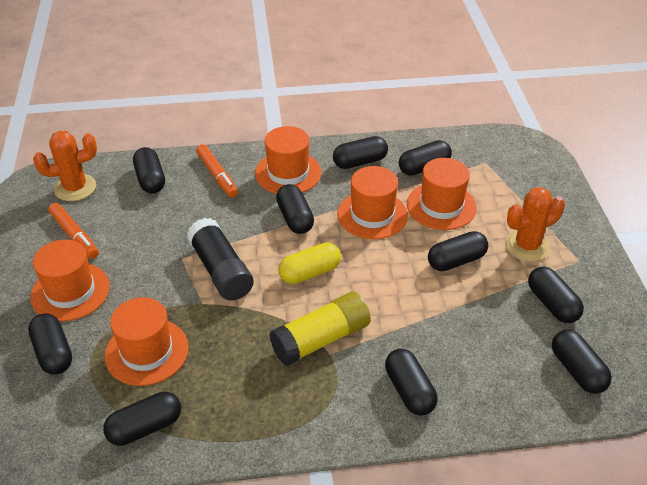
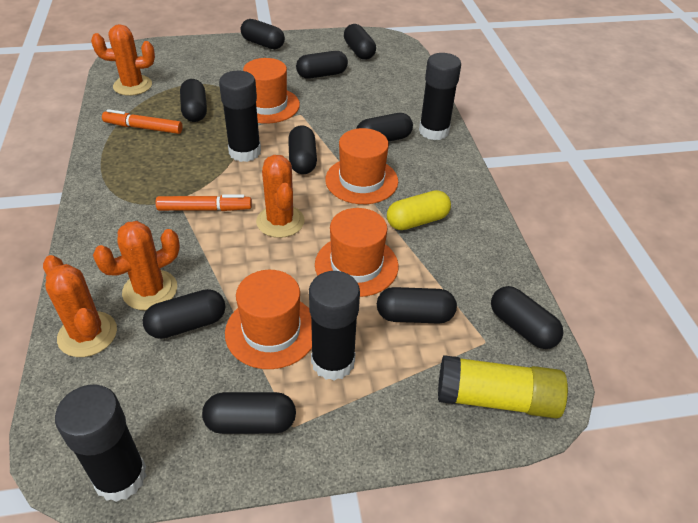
black glue stick: 1 -> 4
orange cactus: 2 -> 4
orange hat: 5 -> 4

